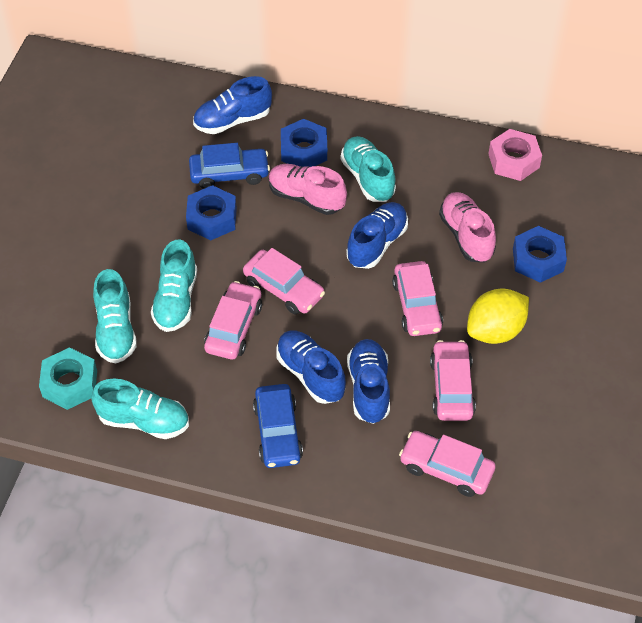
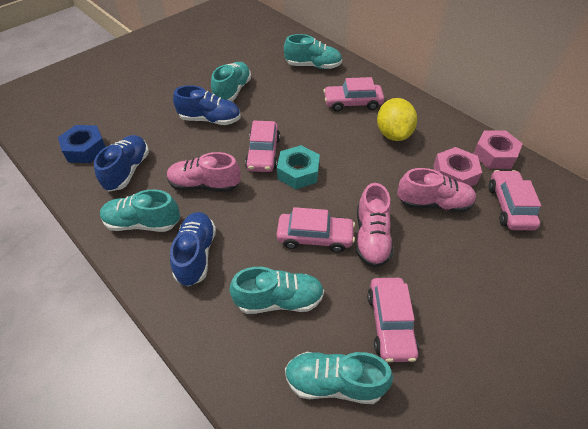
blue car: 2 -> 0
blue nut: 3 -> 1
blue shoe: 4 -> 3
pink nut: 1 -> 2
pink shoe: 2 -> 3
turquoise shoe: 4 -> 5

